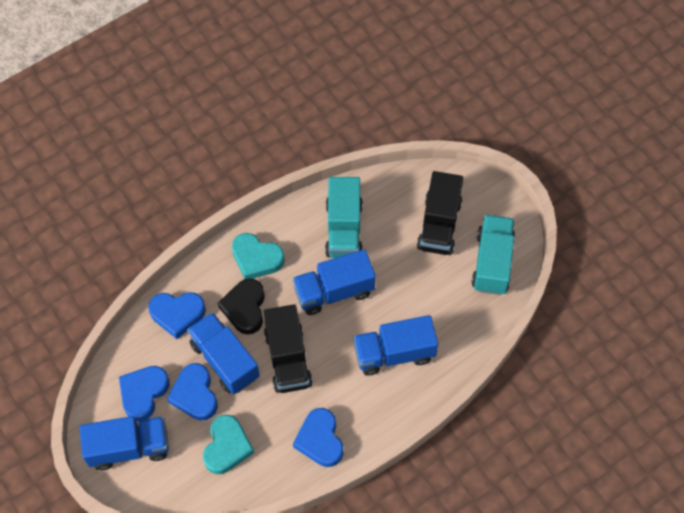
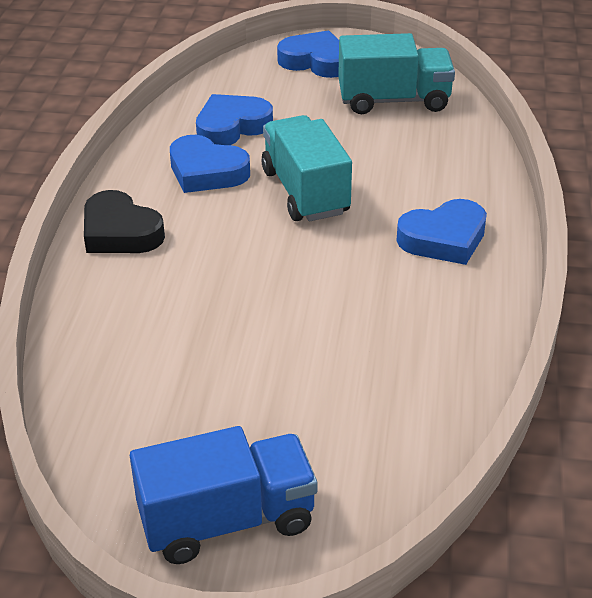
black truck: 2 -> 0
blue truck: 4 -> 1
turquoise heart: 2 -> 0

